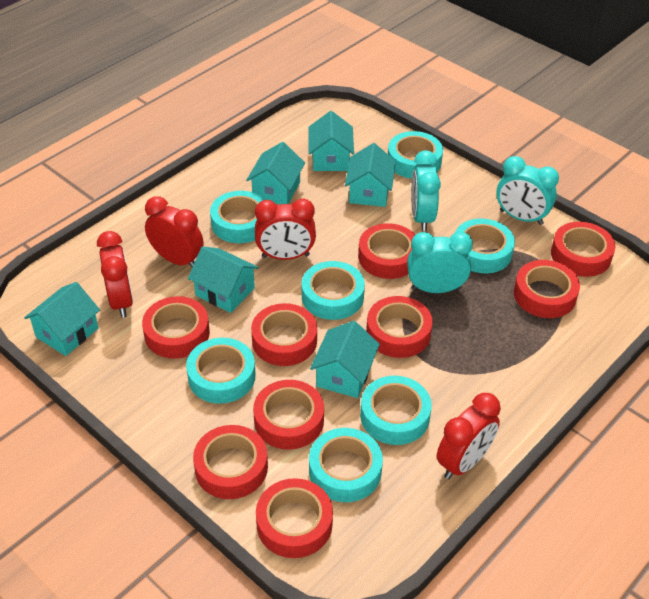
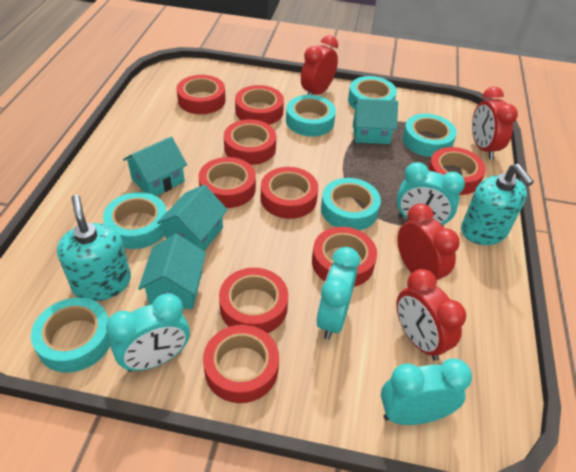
turquoise clock: 3 -> 4
turquoise house: 6 -> 4
turquoise soap dispenser: 0 -> 2
turquoise tape: 7 -> 6

